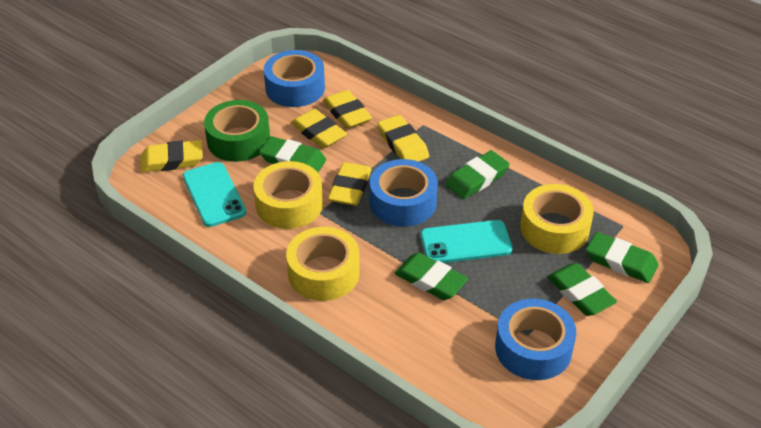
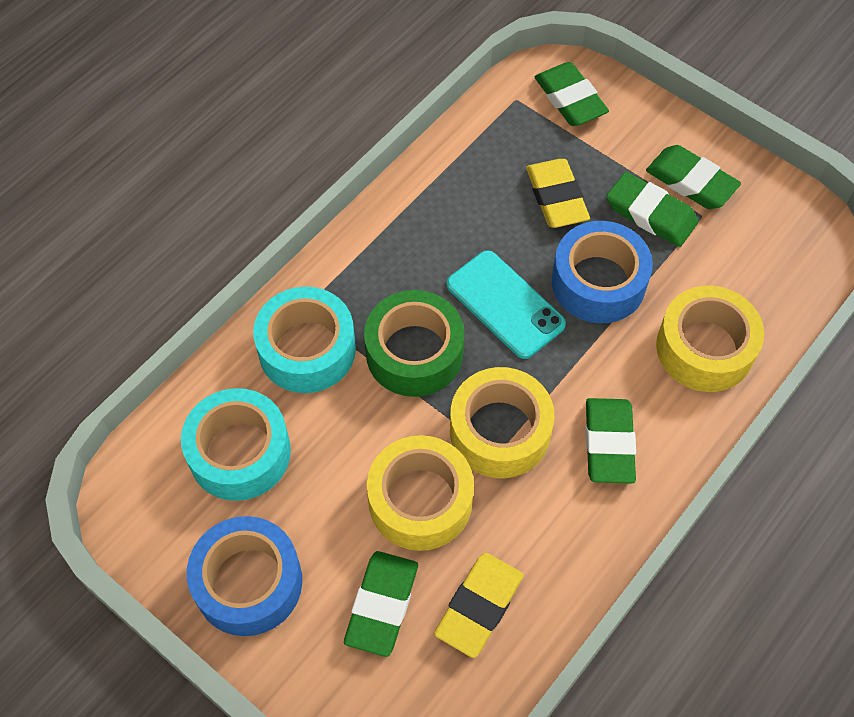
blue tape: 3 -> 2
turquoise phone: 2 -> 1
turquoise tape: 0 -> 2
yellow eraser: 5 -> 2

